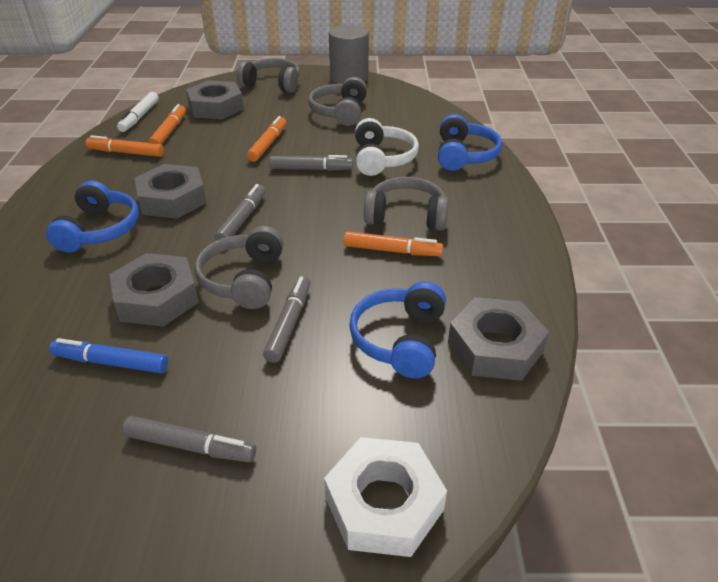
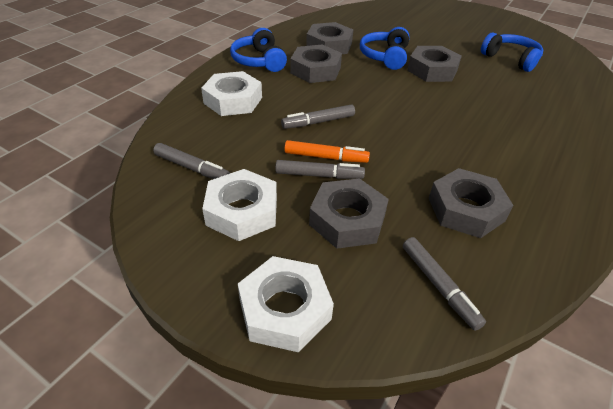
blue marker: 1 -> 0
grey cylinder: 1 -> 0
grey headphones: 4 -> 0
grey nut: 4 -> 5
orange marker: 4 -> 1
white headphones: 1 -> 0
white marker: 1 -> 0
white nut: 1 -> 3

